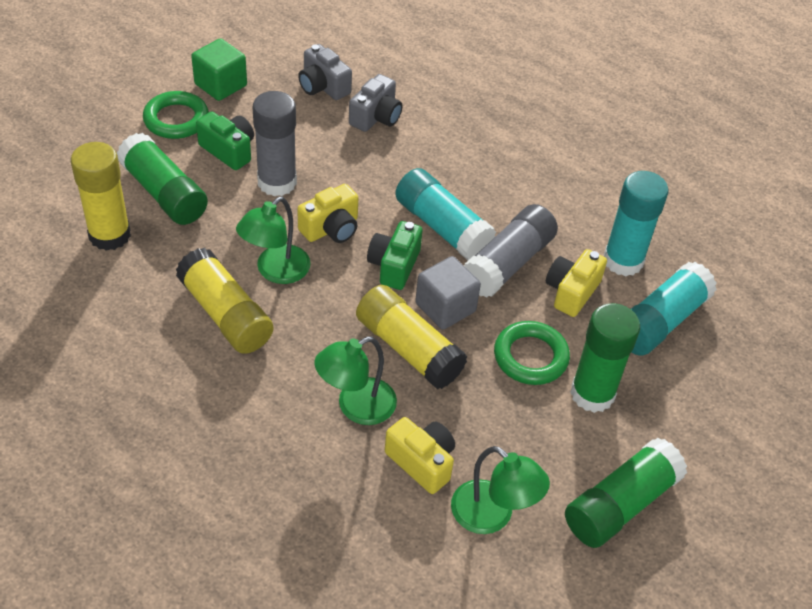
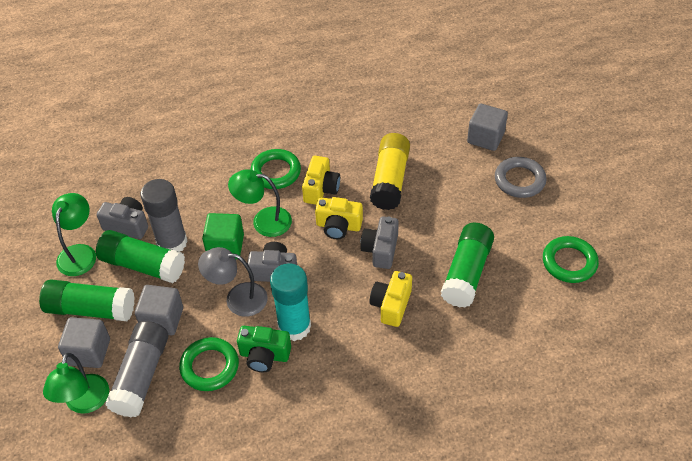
green camera: 2 -> 1
green ring: 2 -> 3
grey camera: 2 -> 3
grey cube: 1 -> 3
grey lamp: 0 -> 1
grey ring: 0 -> 1
turquoise glue stick: 3 -> 1
yellow glue stick: 3 -> 1

